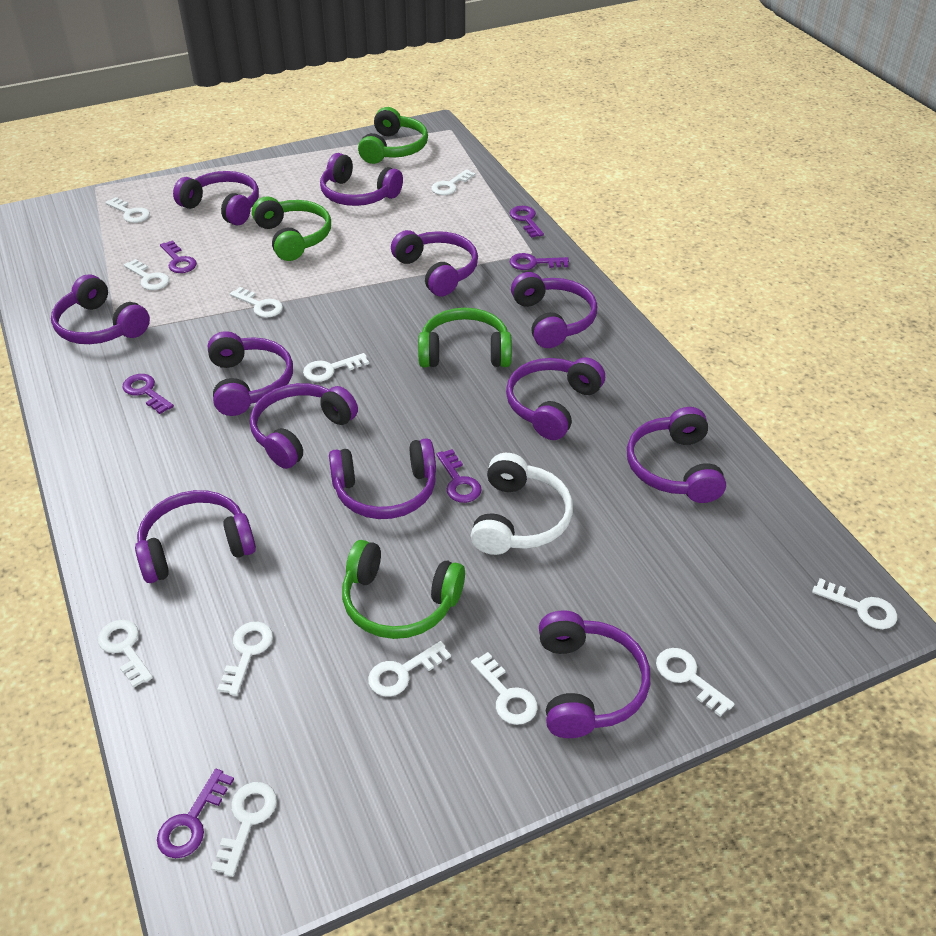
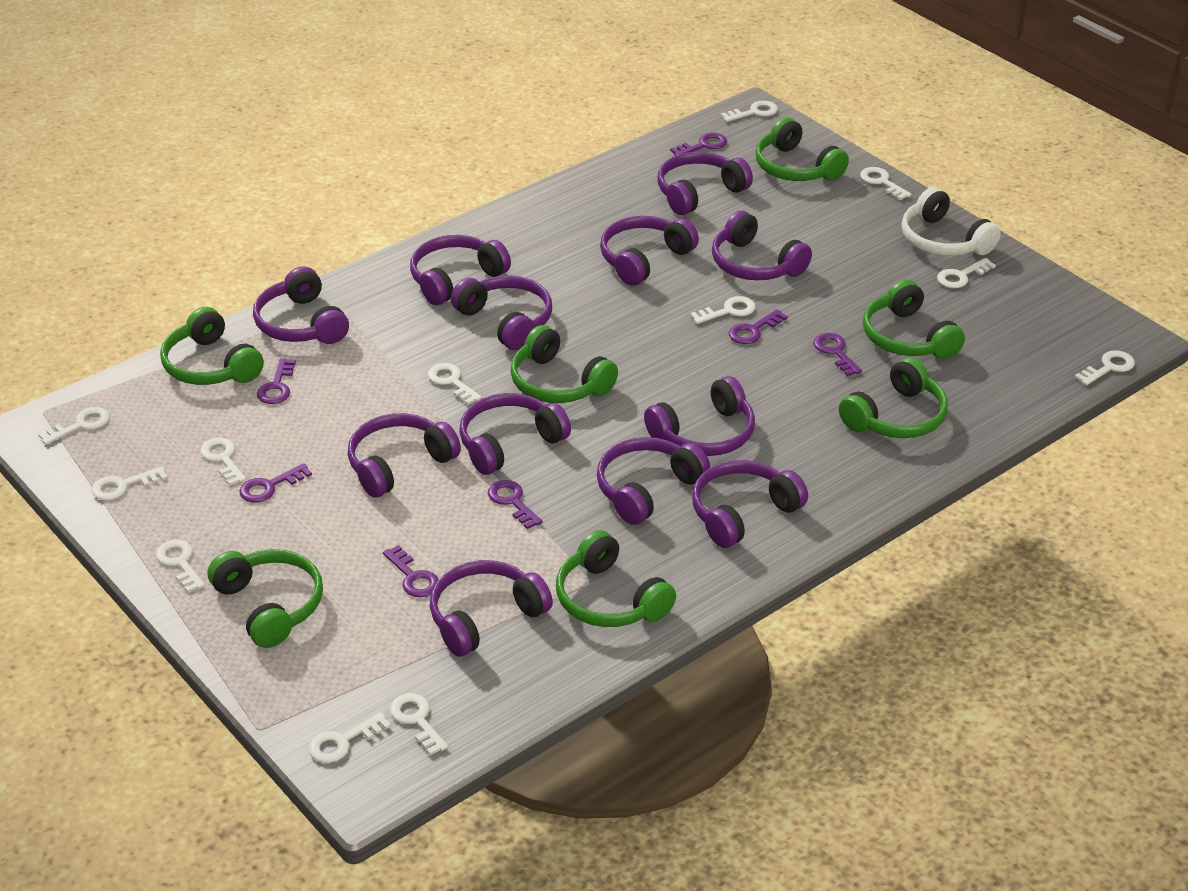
green headphones: 4 -> 7
purple key: 6 -> 7

